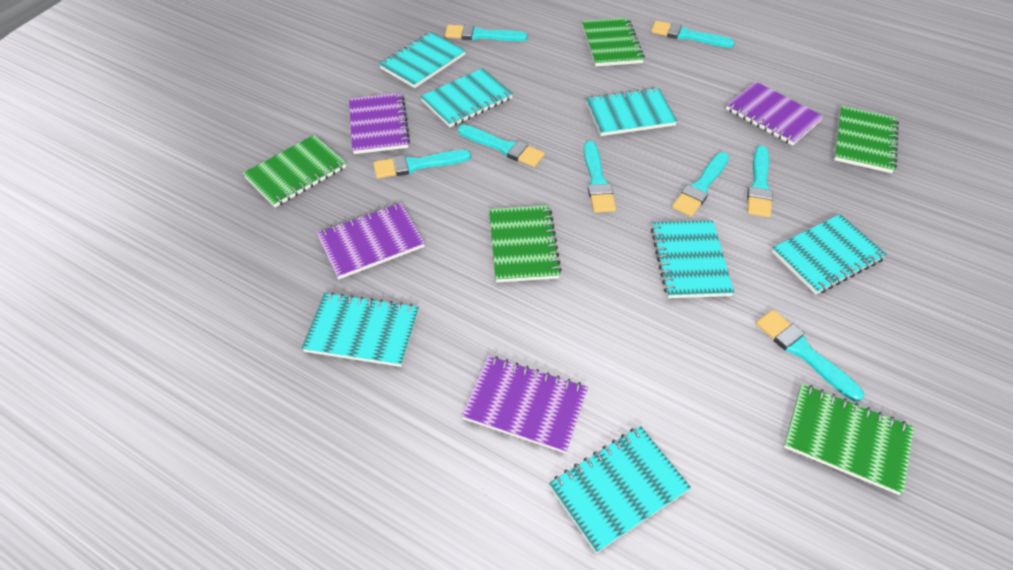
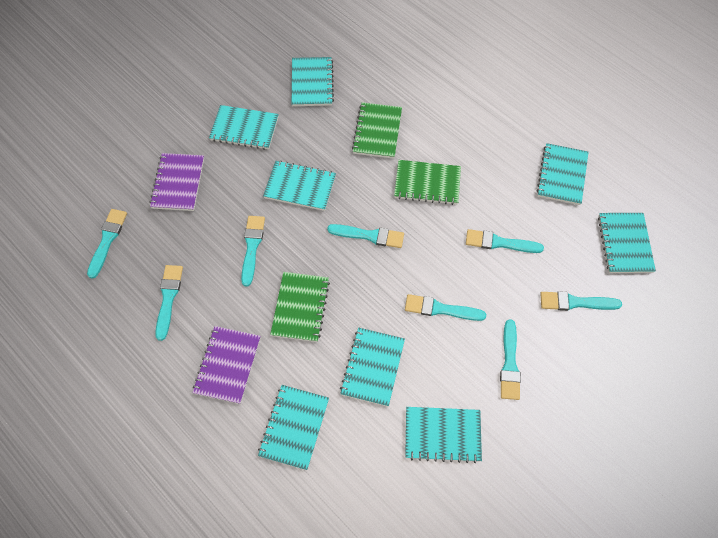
green notebook: 5 -> 3
purple notebook: 4 -> 2
turquoise notebook: 7 -> 8

